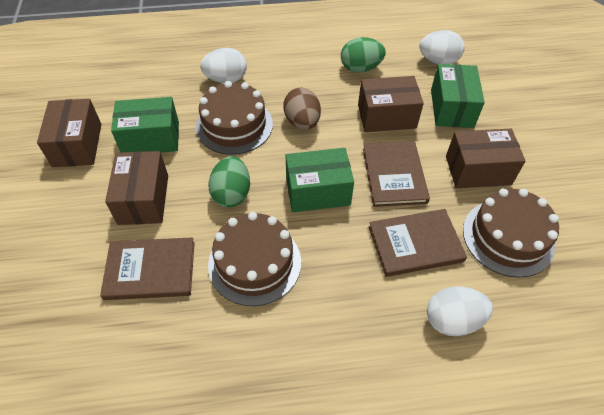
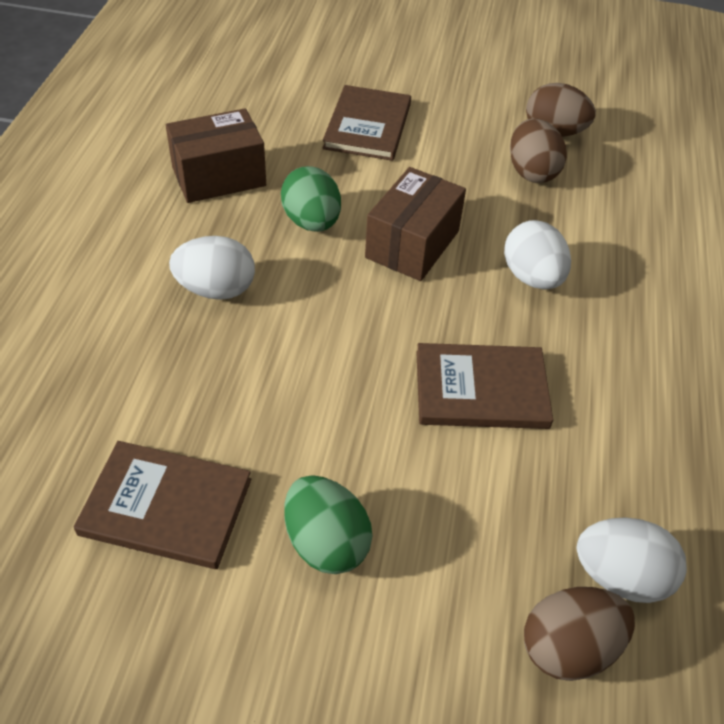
brown box: 4 -> 2
brown cake: 3 -> 0
brown egg: 1 -> 3
green box: 3 -> 0

